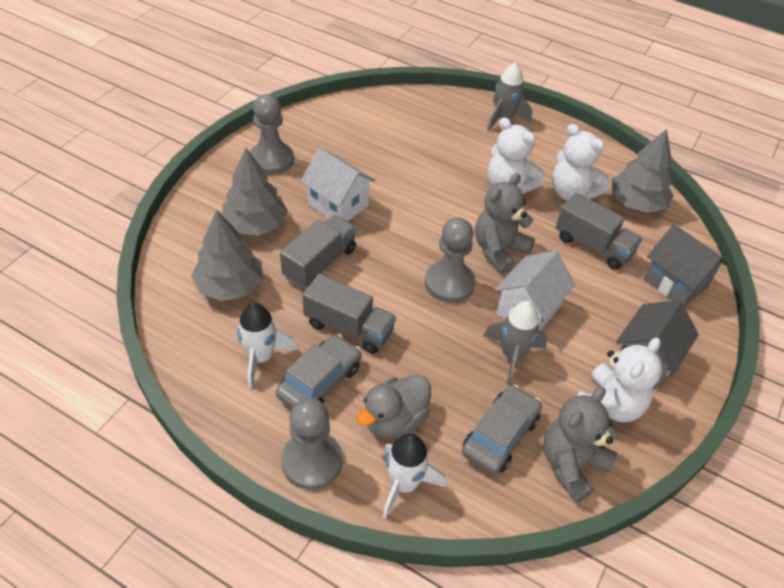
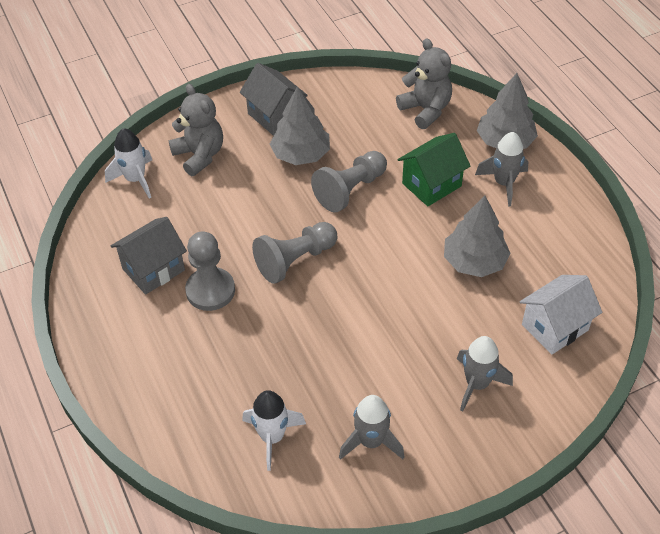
green house: 0 -> 1
grey car: 2 -> 0
grey duck: 1 -> 0
grey rocket: 2 -> 3
grey truck: 3 -> 0
white house: 2 -> 1
white teddy bear: 3 -> 0

